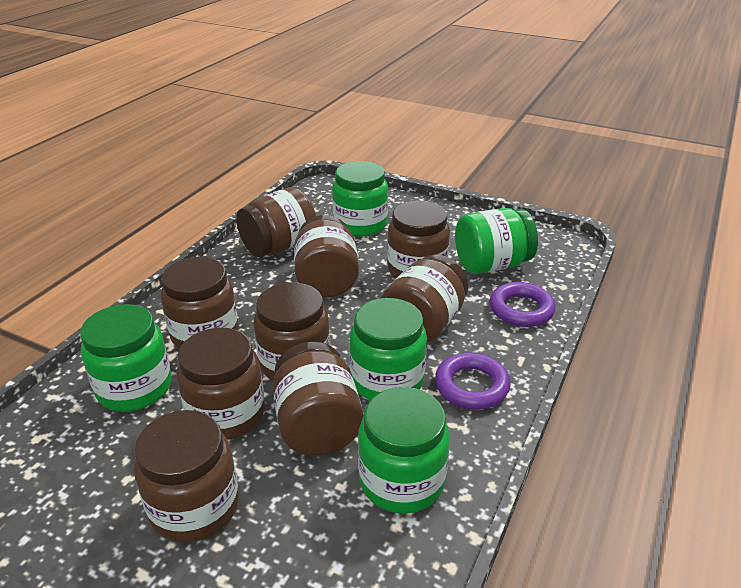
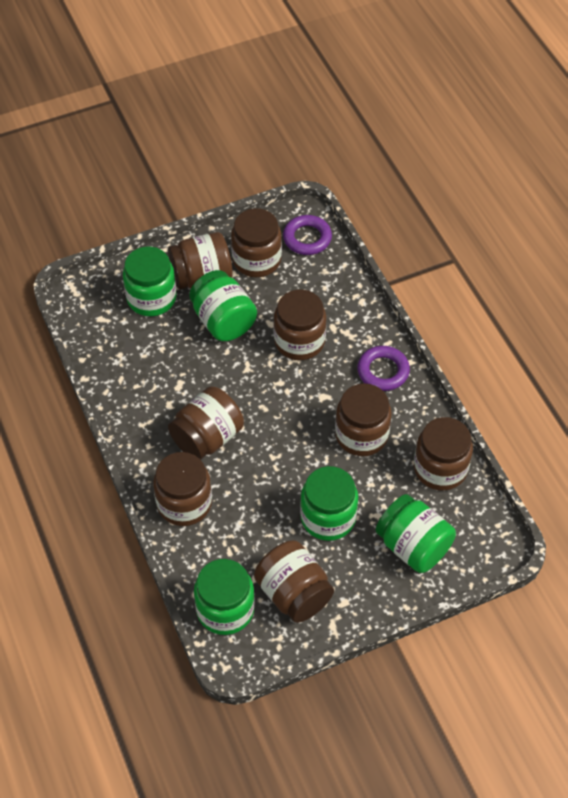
brown jar: 9 -> 8

